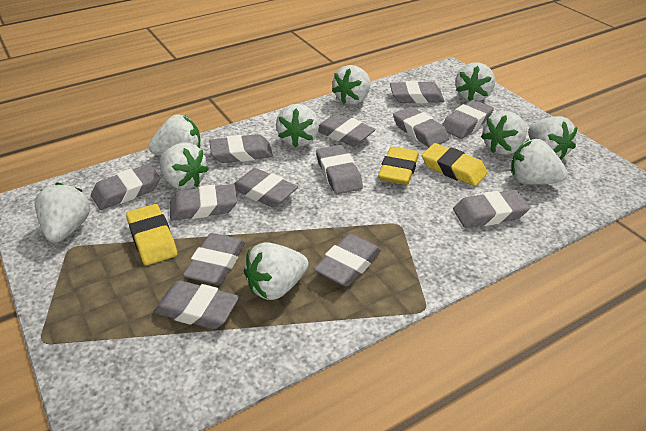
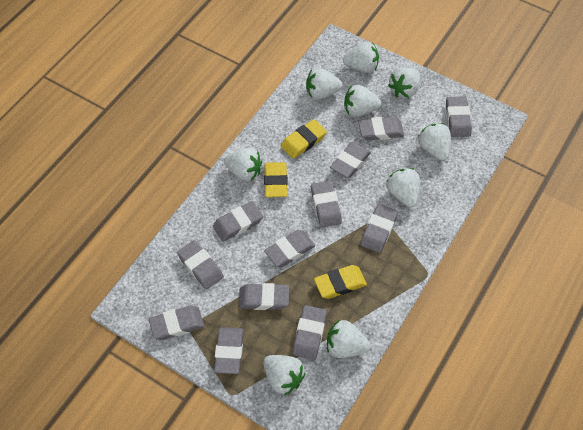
grey eraser: 13 -> 12
white strawberry: 10 -> 9

